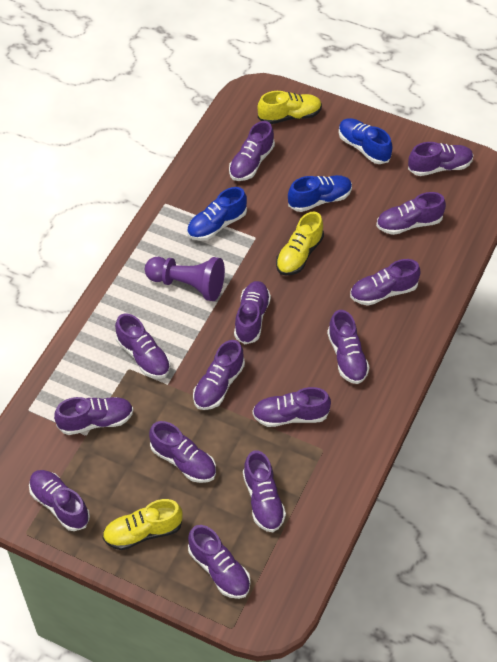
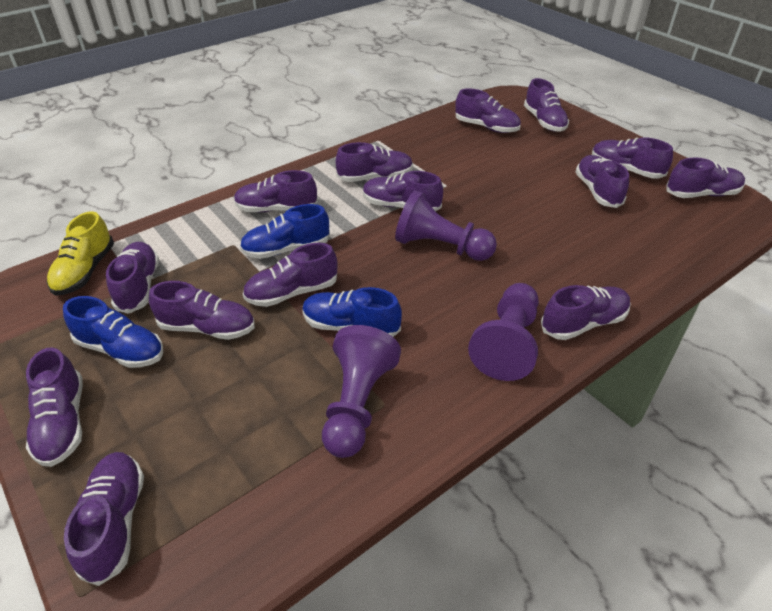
purple pawn: 1 -> 3
yellow shoe: 3 -> 1

